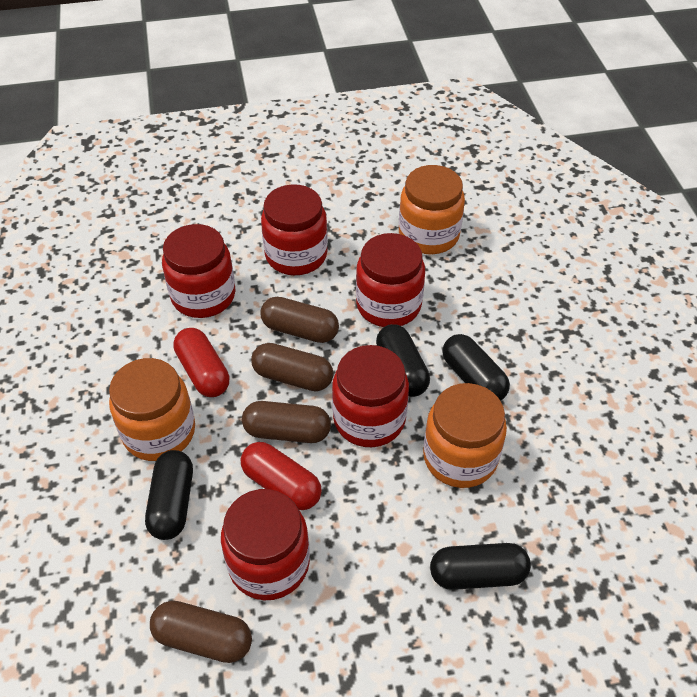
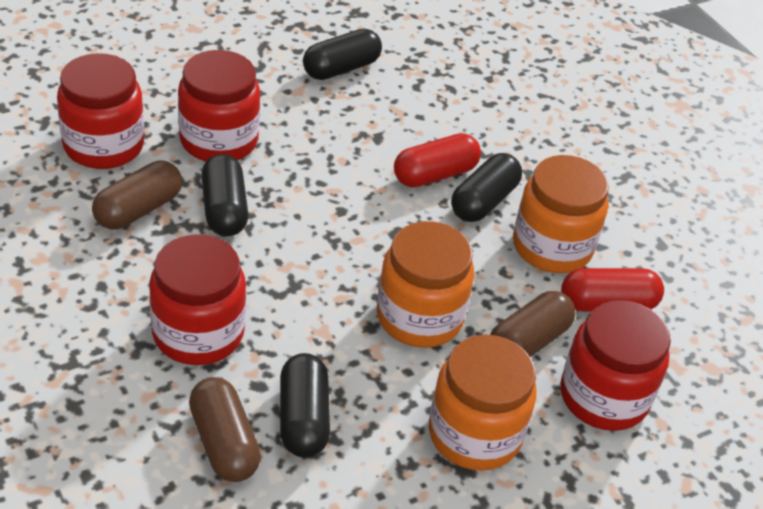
brown capsule: 4 -> 3
red jar: 5 -> 4

